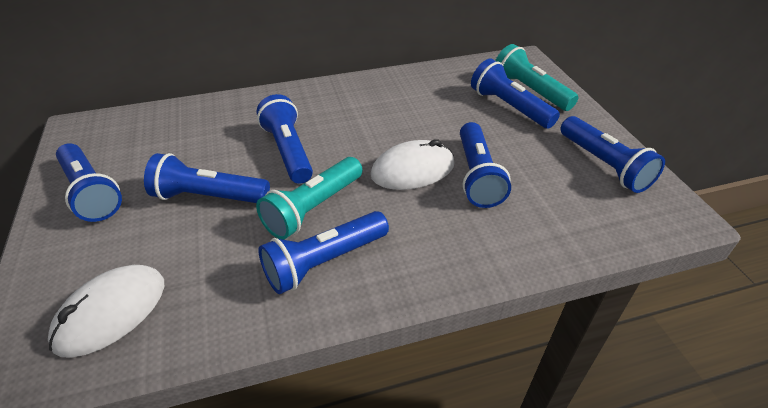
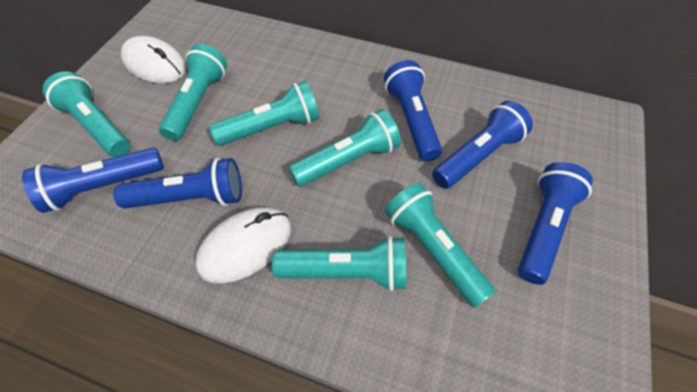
blue flashlight: 7 -> 5
turquoise flashlight: 2 -> 6

